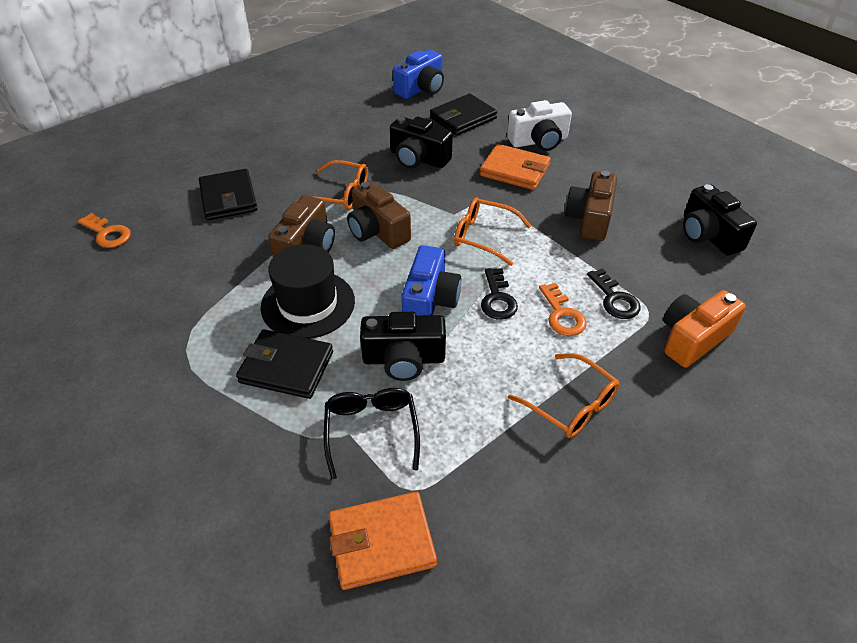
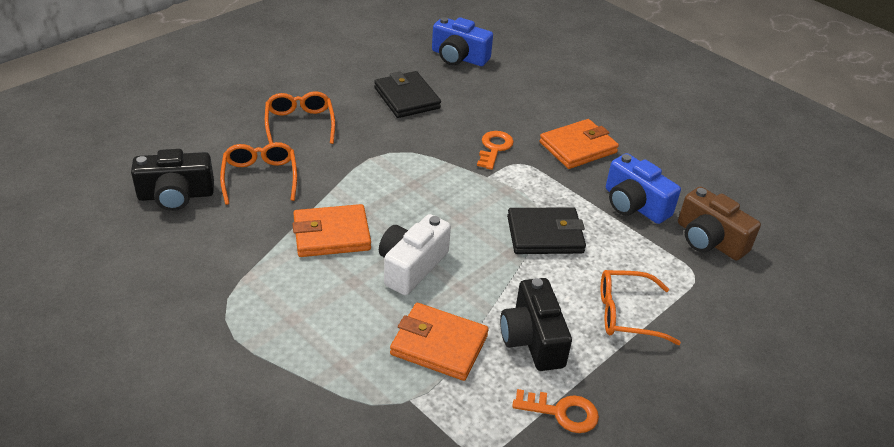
black camera: 3 -> 2
black glasses: 1 -> 0
black hat: 1 -> 0
black key: 2 -> 0
black wallet: 3 -> 2
brown camera: 3 -> 1
orange camera: 1 -> 0
orange wallet: 2 -> 3

